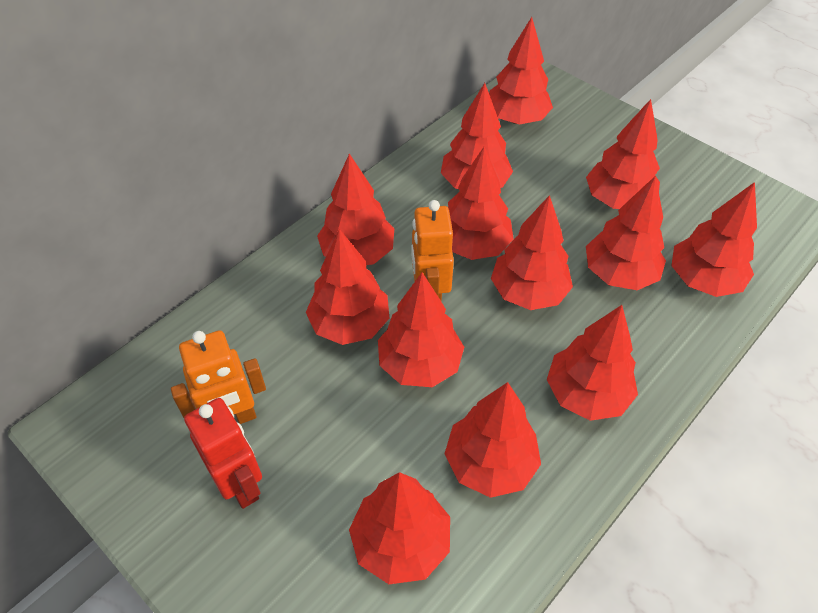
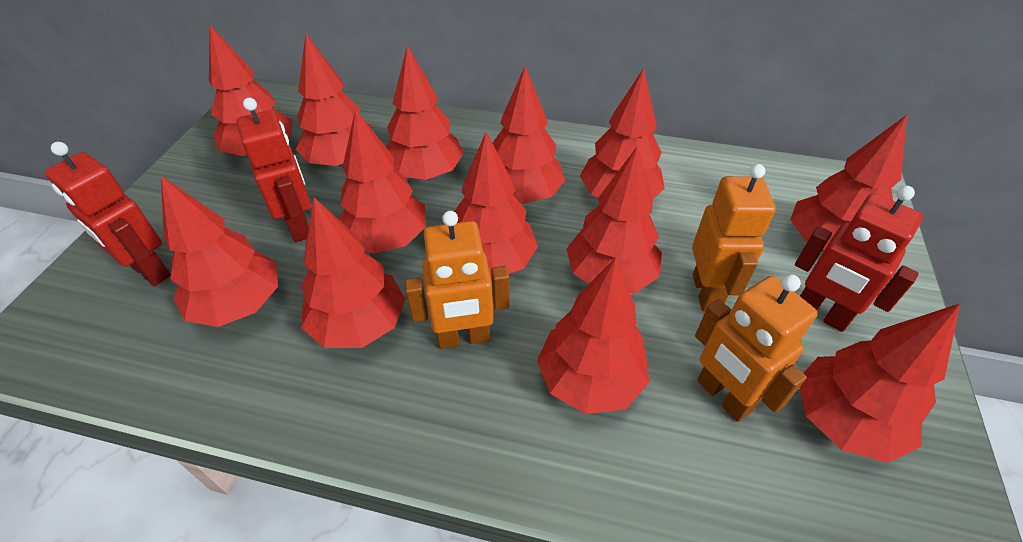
orange robot: 2 -> 3
red robot: 1 -> 3

